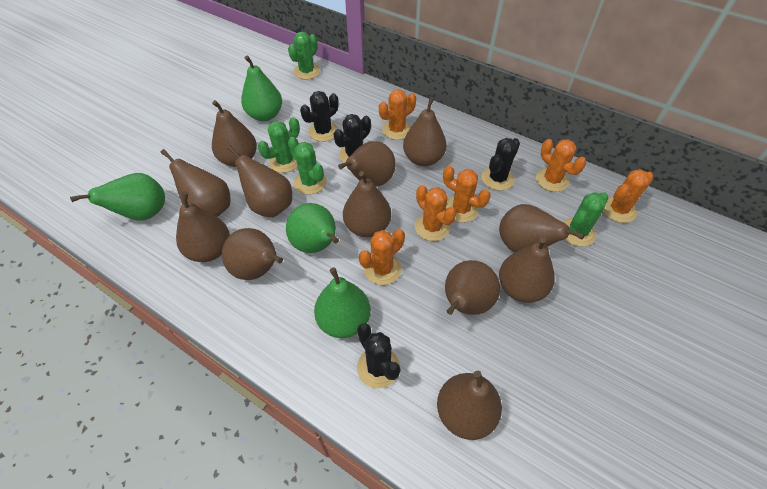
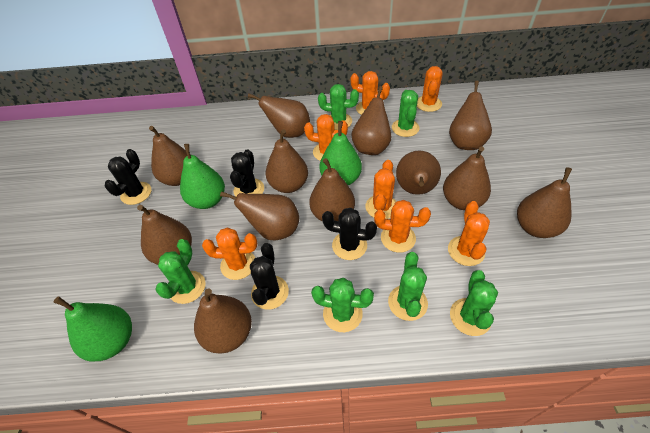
green cactus: 4 -> 6
green pear: 4 -> 3
orange cactus: 6 -> 7

